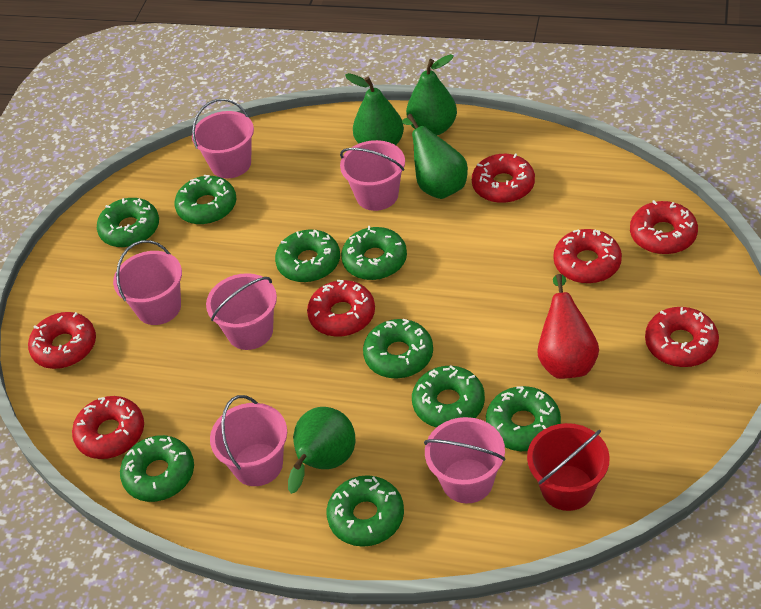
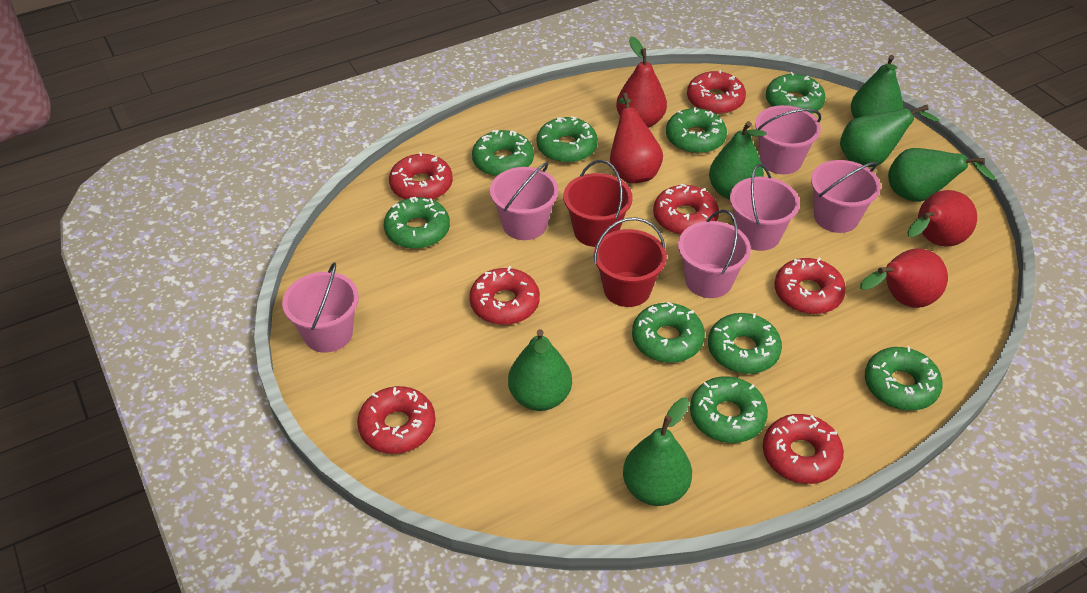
green pear: 4 -> 6
red bucket: 1 -> 2
red pear: 1 -> 4

